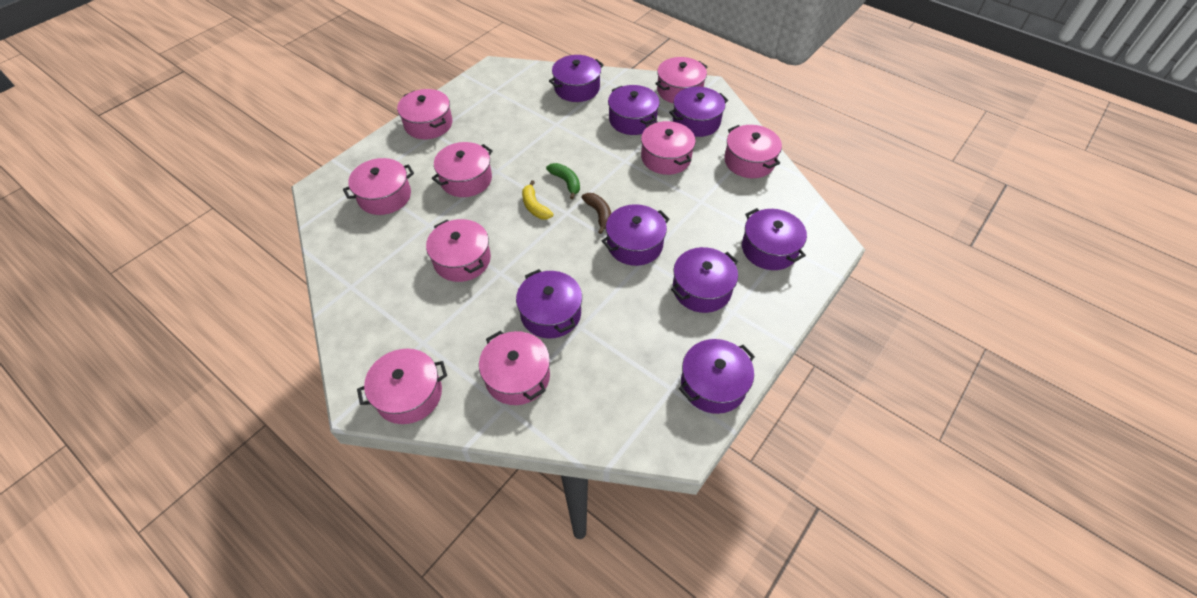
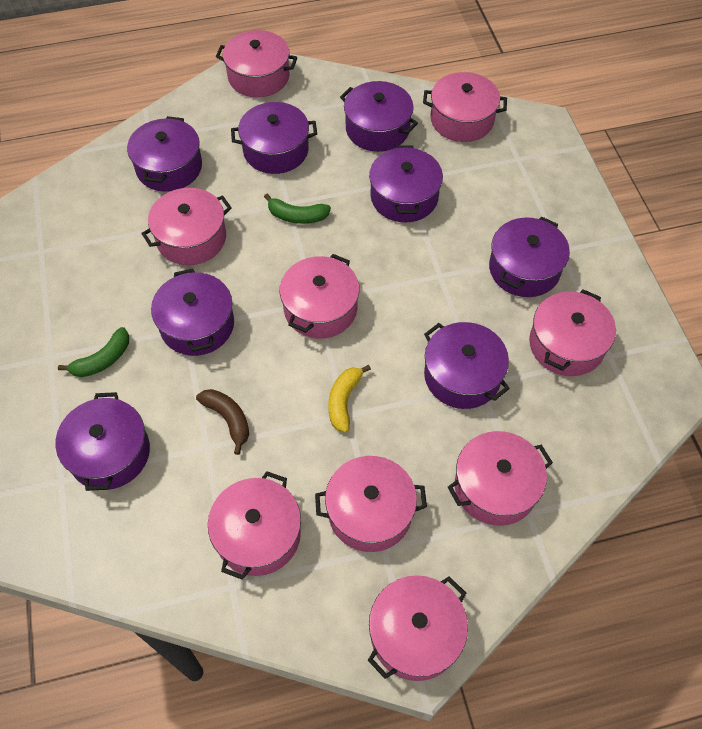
green banana: 1 -> 2

